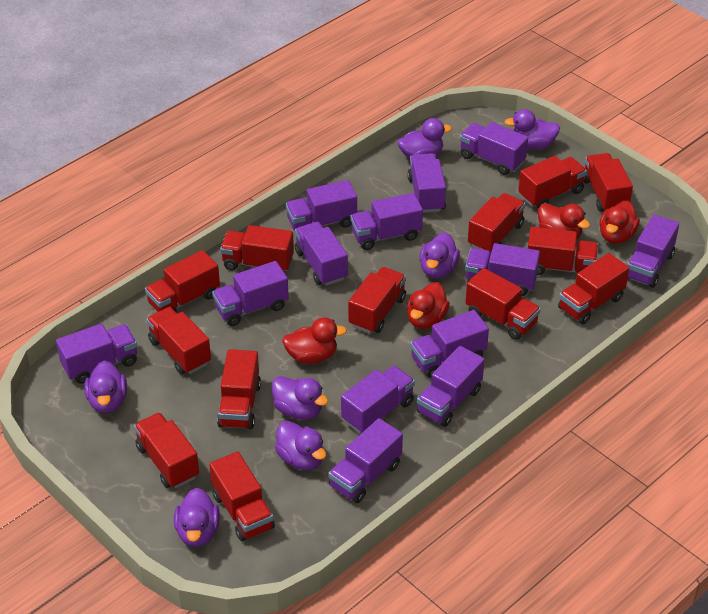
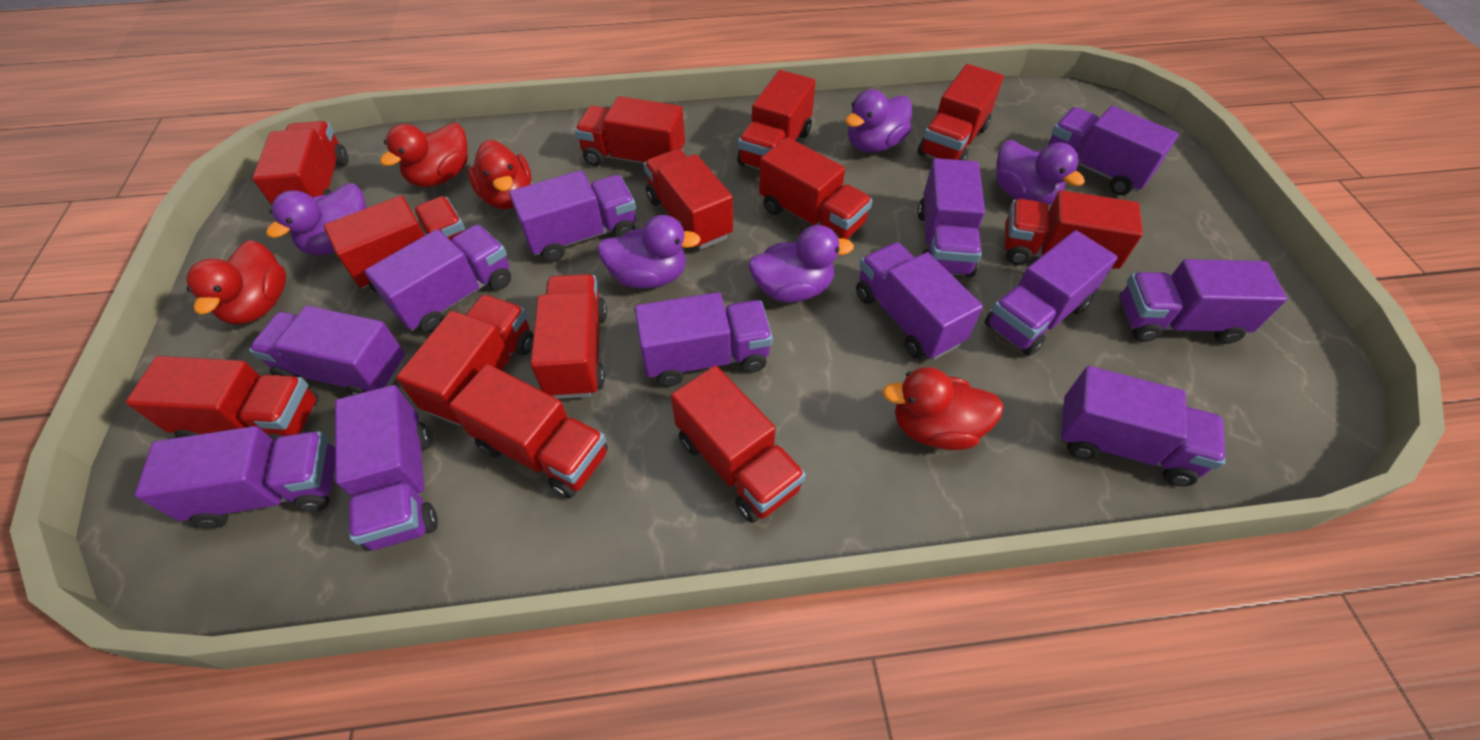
purple duck: 7 -> 5
purple truck: 13 -> 12

